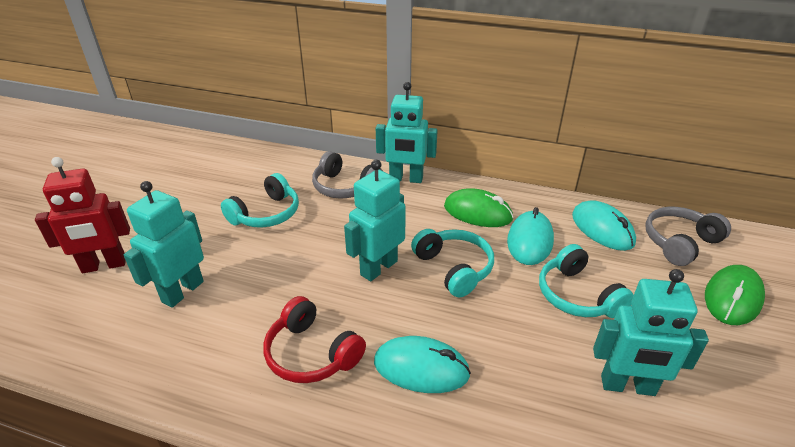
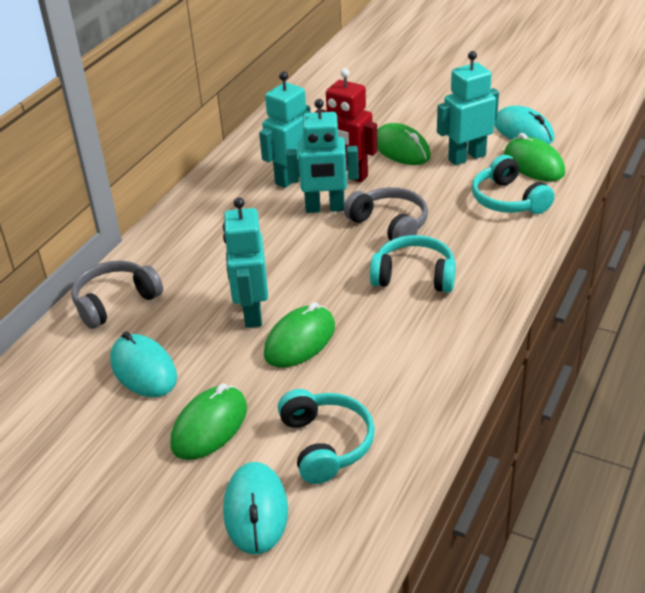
green mouse: 2 -> 4
red headphones: 1 -> 0

